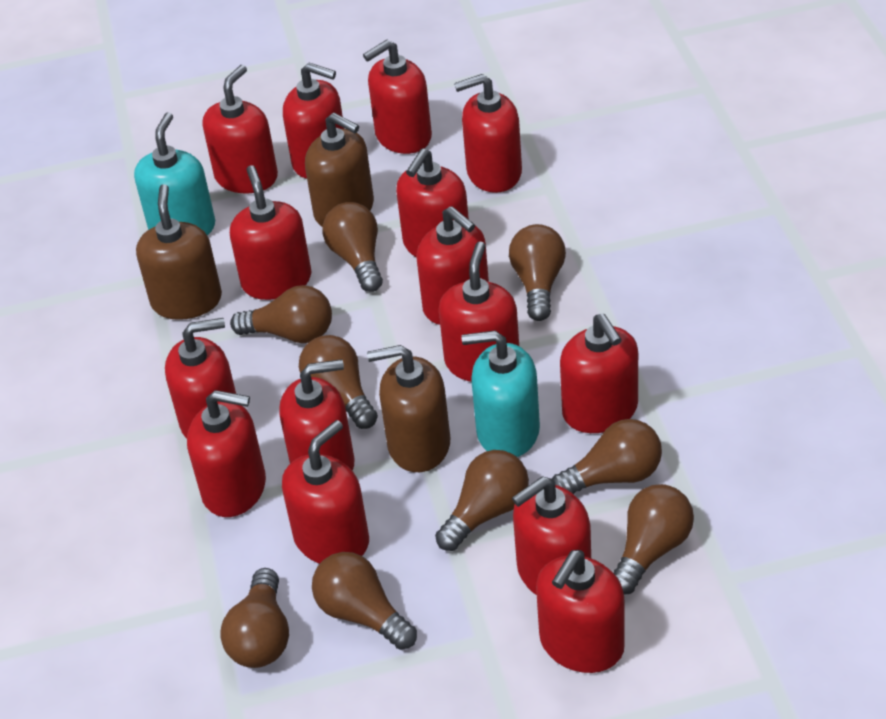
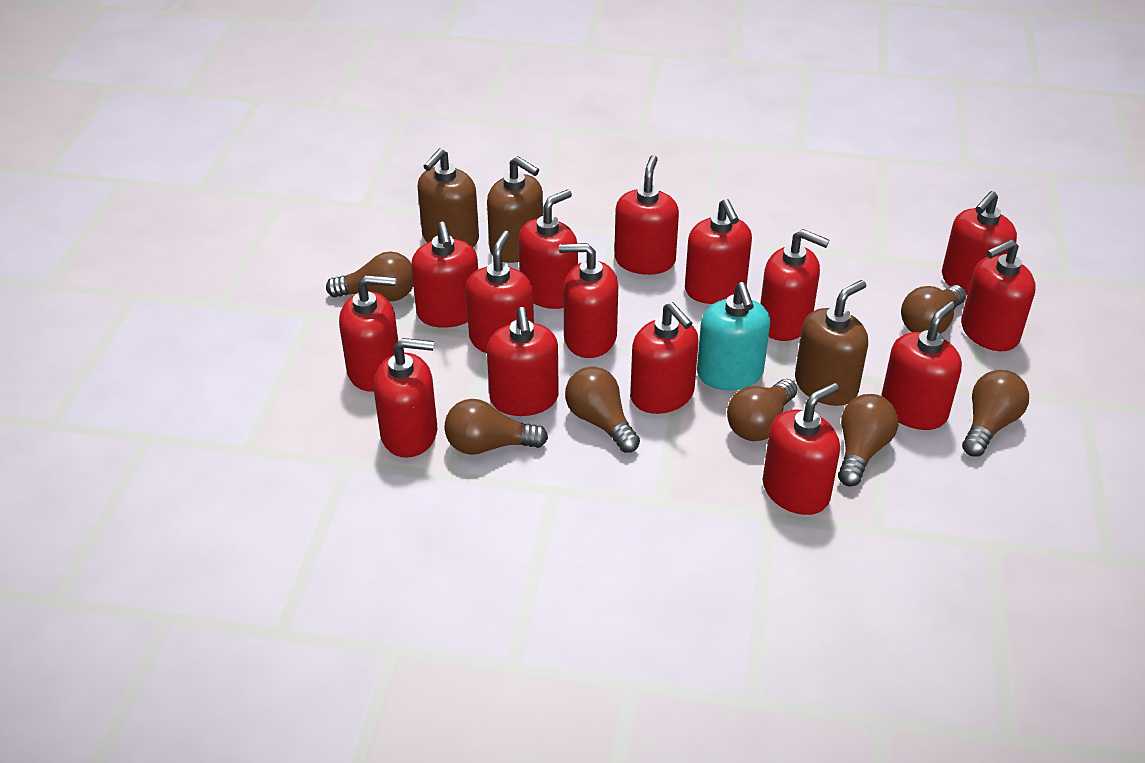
brown light bulb: 9 -> 7
turquoise soap dispenser: 2 -> 1

